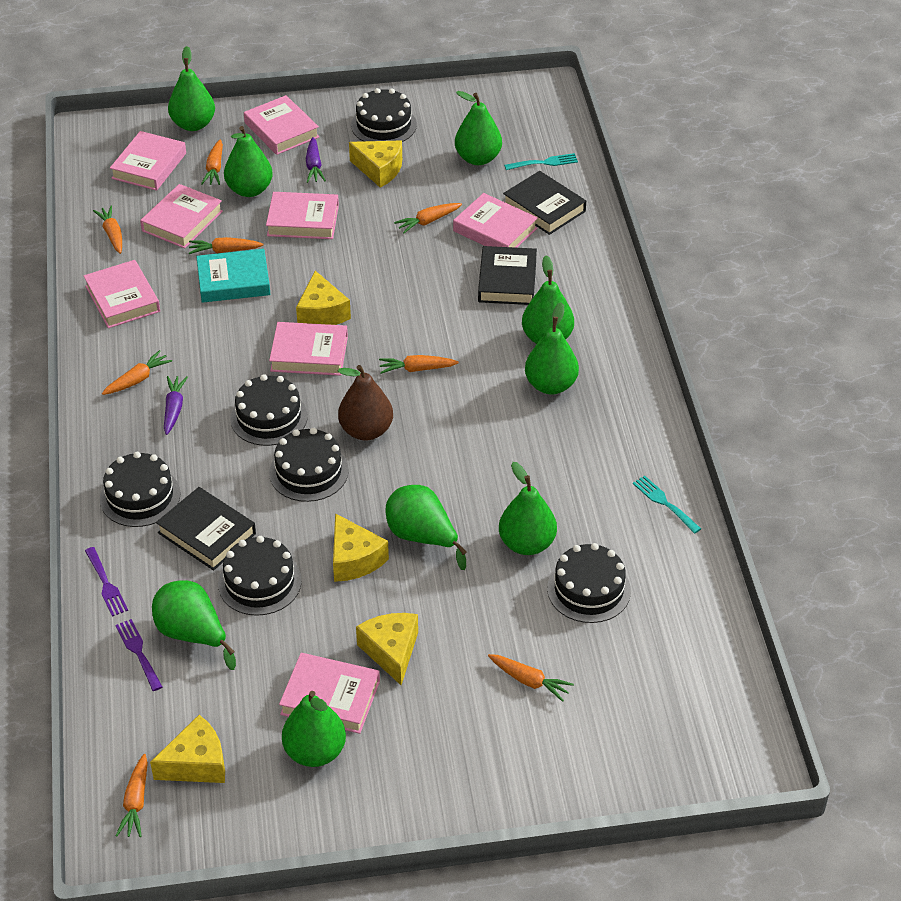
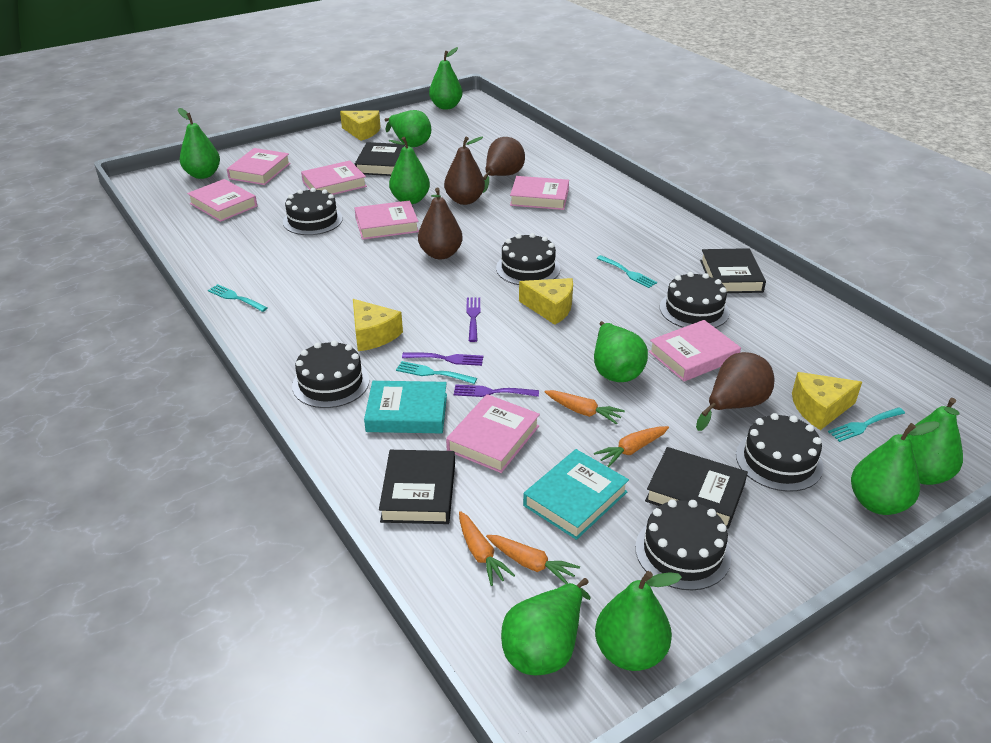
black book: 3 -> 4
brown pear: 1 -> 4
orange carrot: 8 -> 4
pink book: 8 -> 7
purple carrot: 2 -> 0
purple fork: 2 -> 3
turquoise book: 1 -> 2
turquoise fork: 2 -> 4
yellow cheese: 5 -> 4

